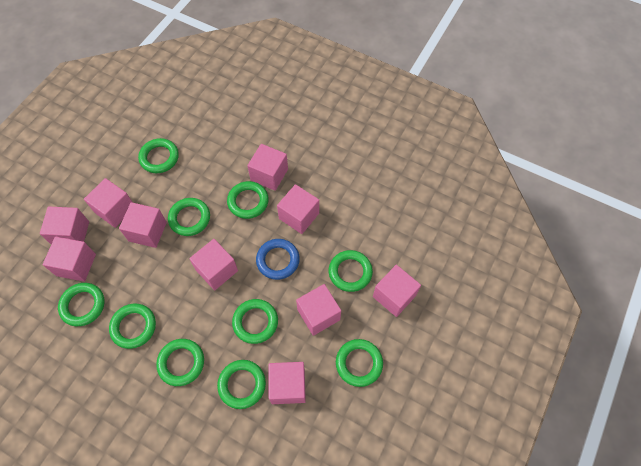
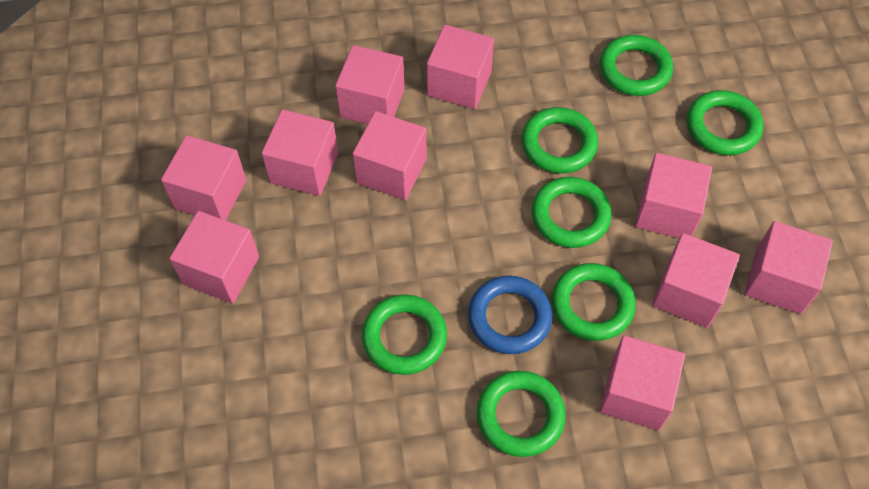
green ring: 10 -> 7

